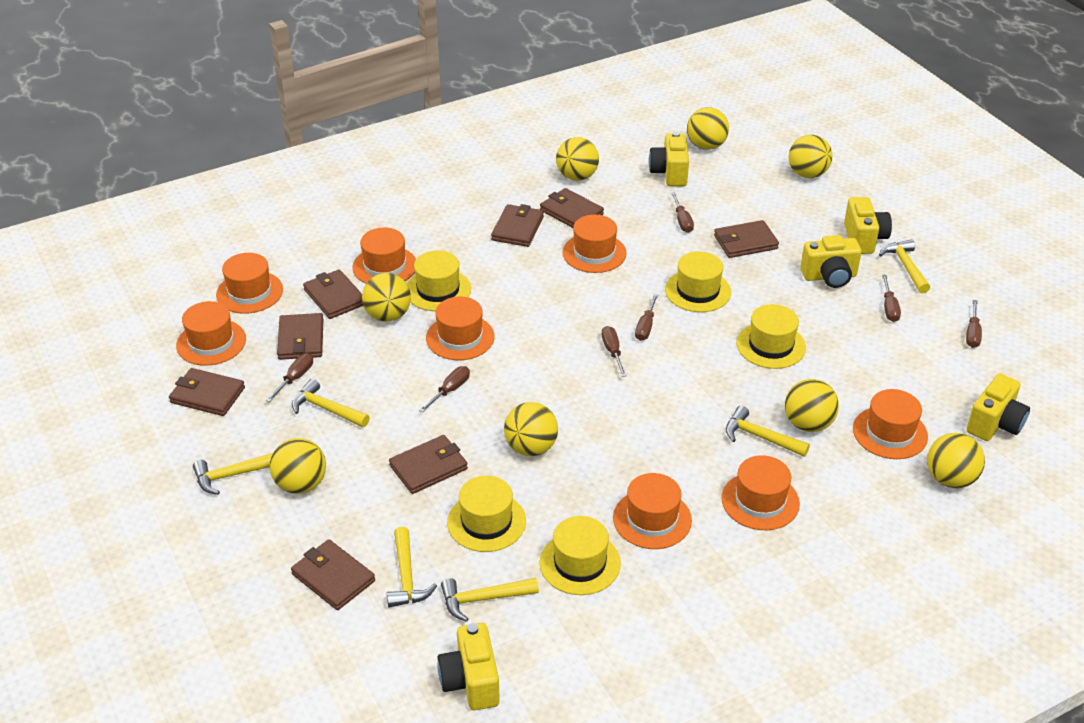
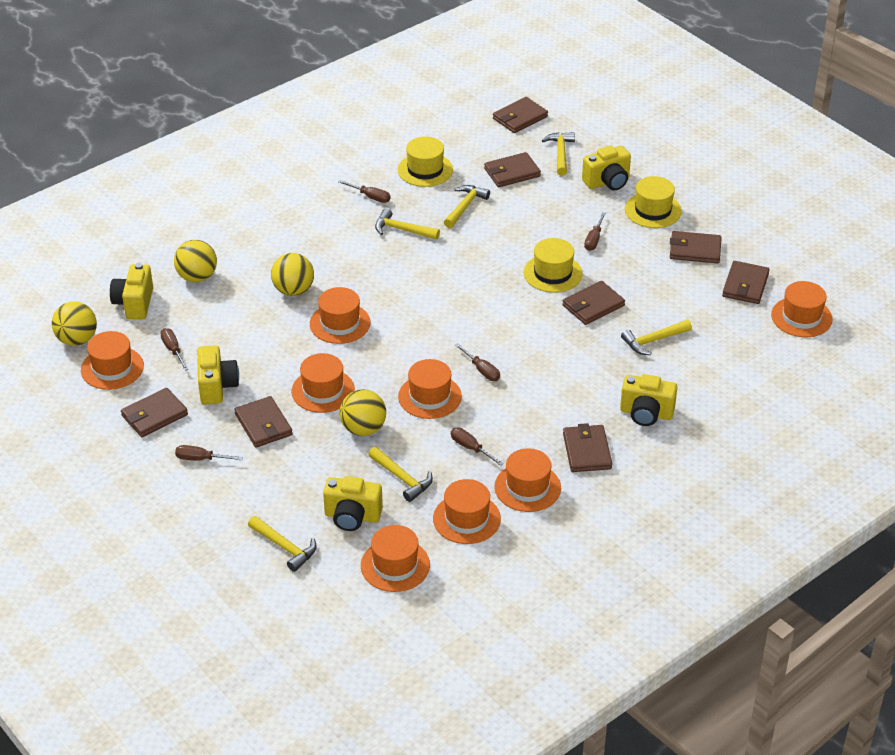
brown screwdriver: 7 -> 6
yellow ball: 8 -> 4
yellow hat: 5 -> 3

